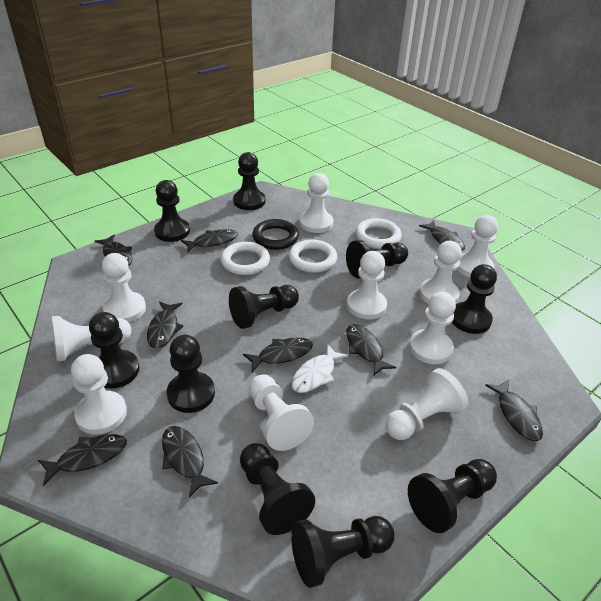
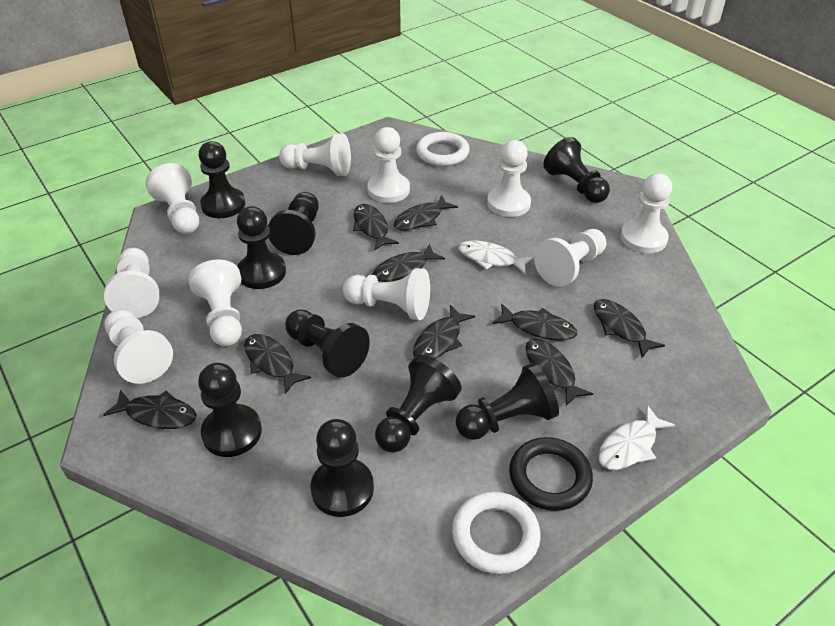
black pawn: 10 -> 9
white fish: 1 -> 2
white ring: 3 -> 2

